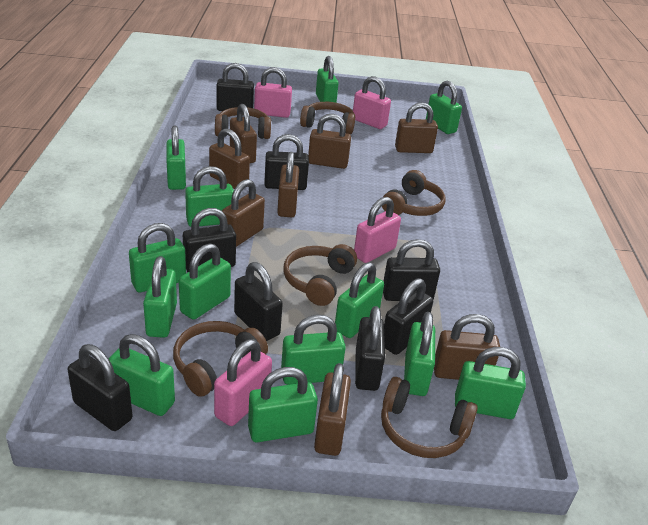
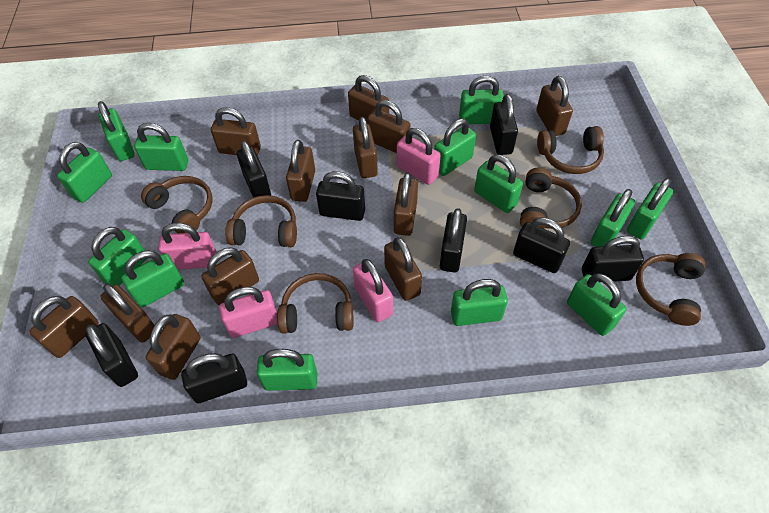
brown padlock: 8 -> 12

